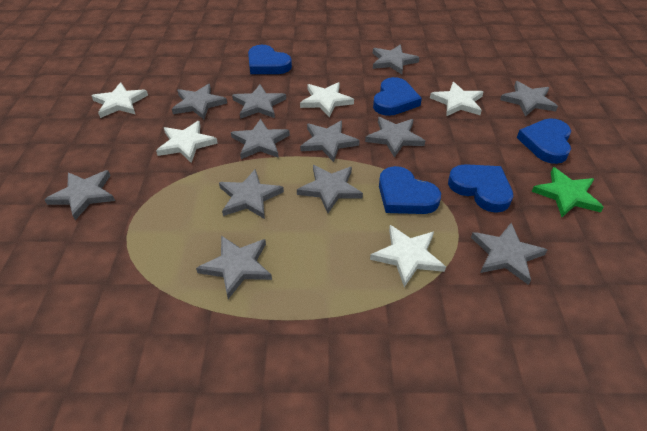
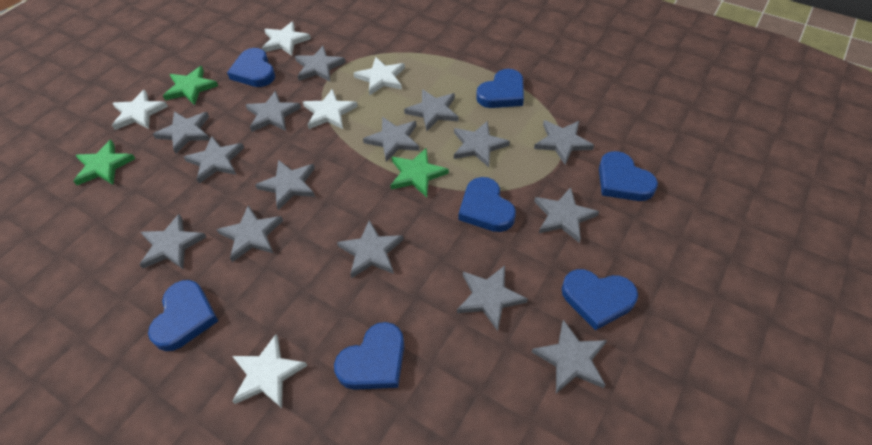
blue heart: 5 -> 7
green star: 1 -> 3
grey star: 12 -> 15

